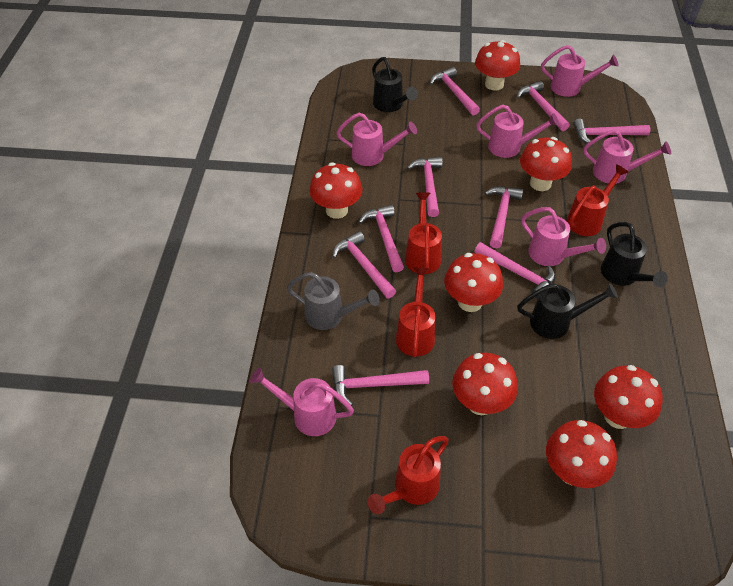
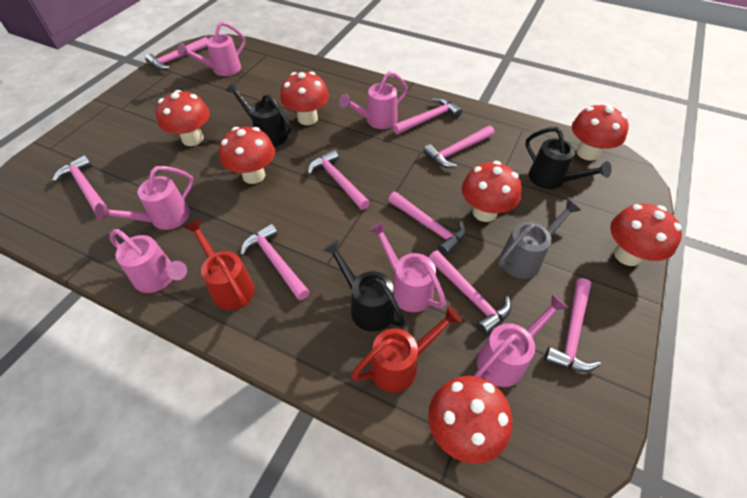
red watering can: 4 -> 2

